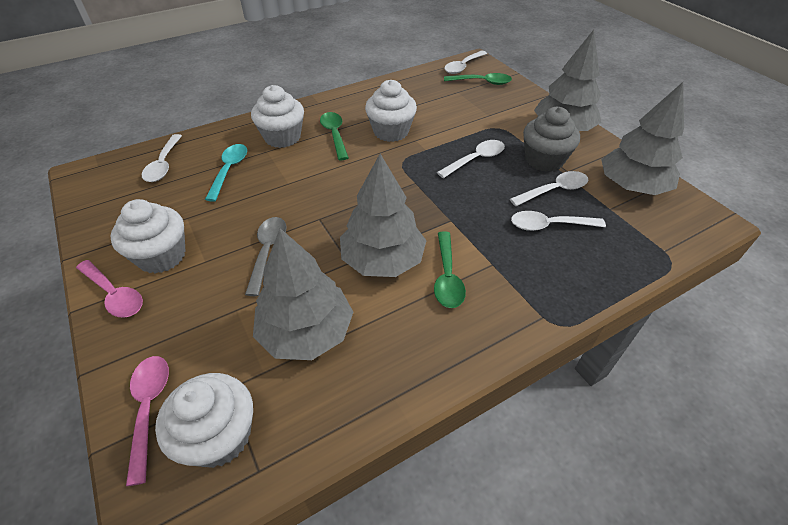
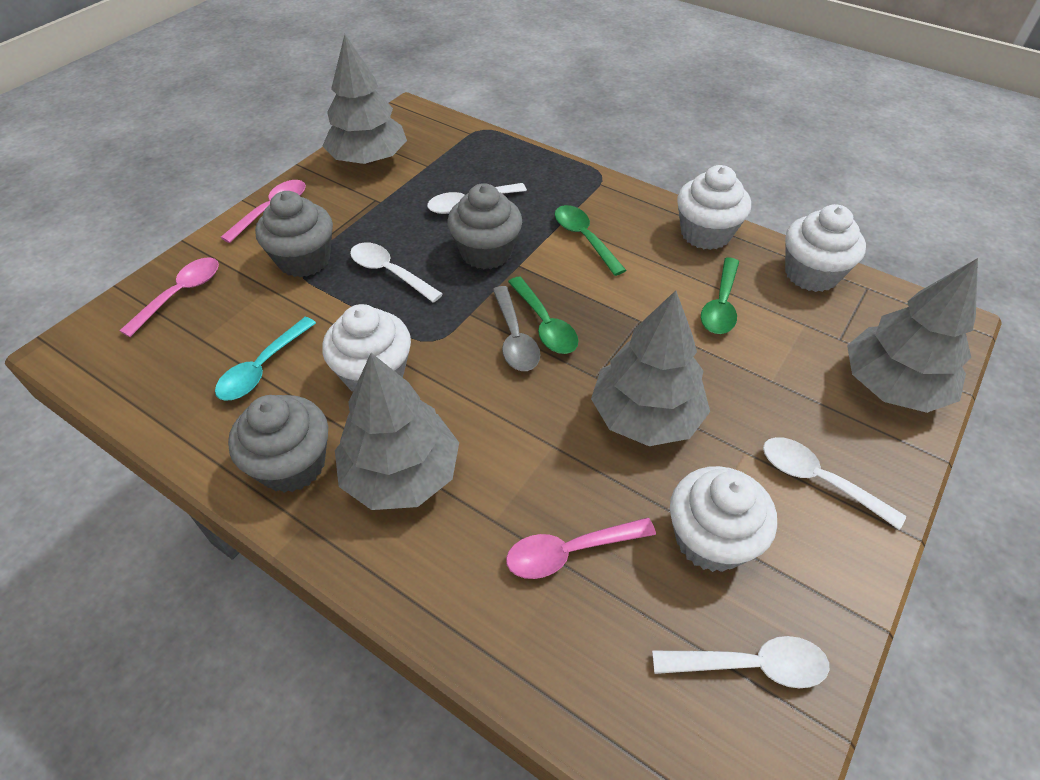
grey cupcake: 1 -> 3
pink spoon: 2 -> 3
white spoon: 5 -> 4

